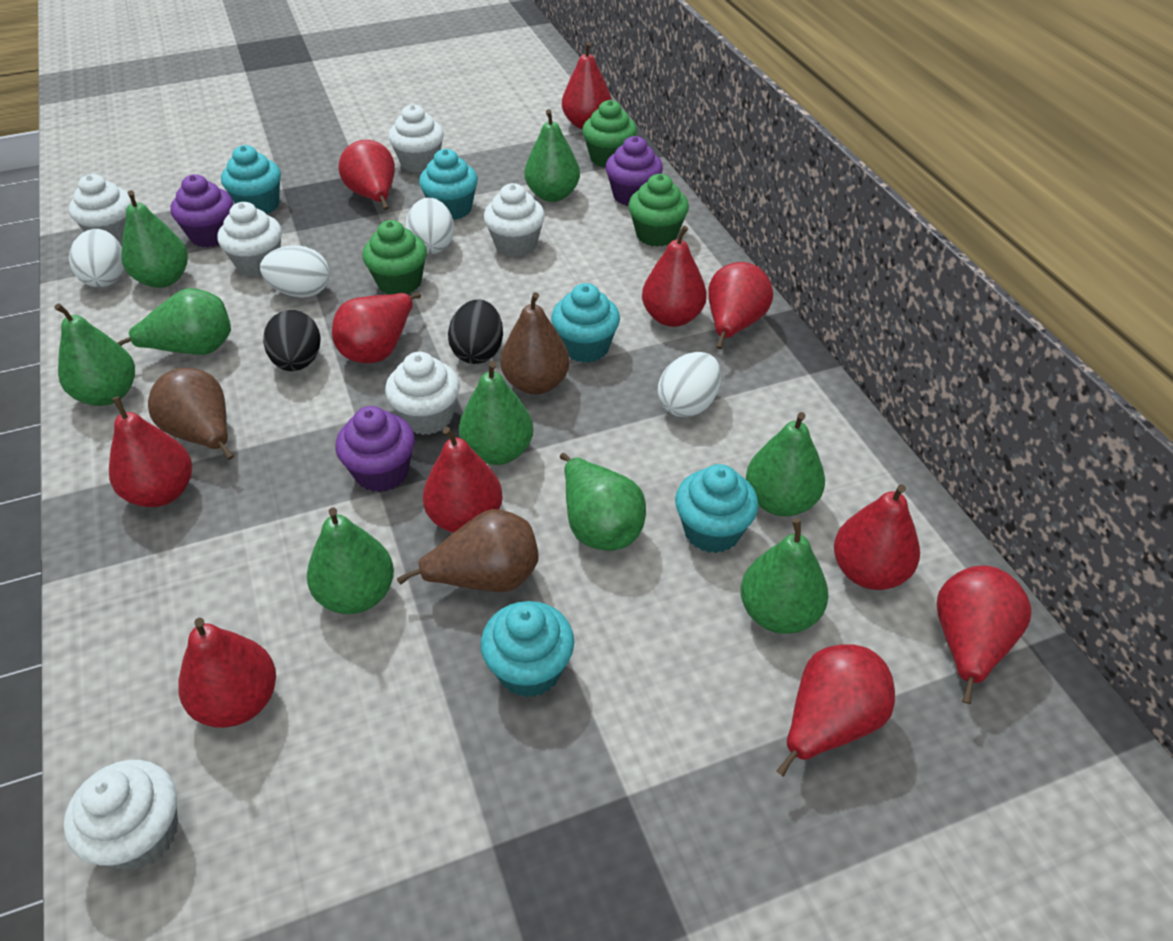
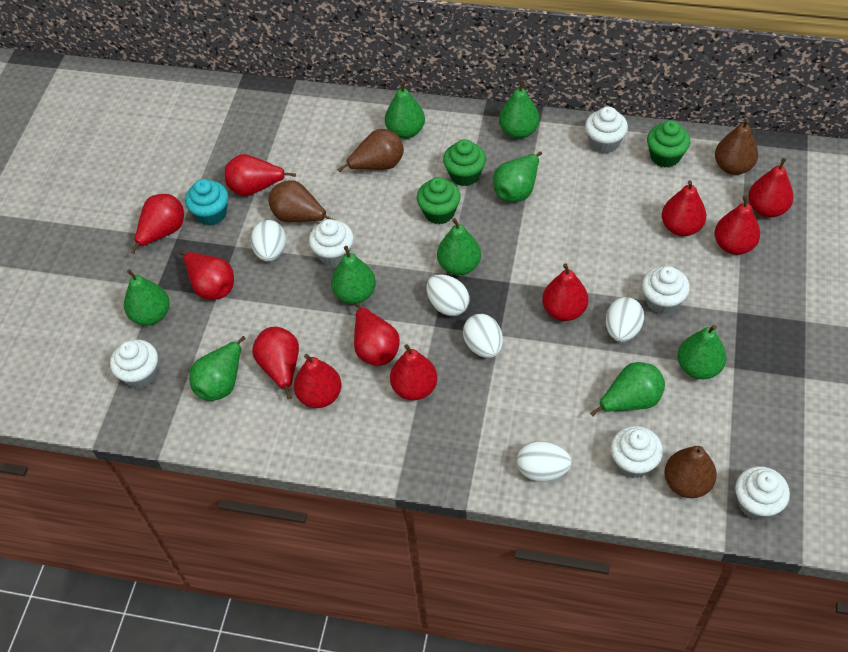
black egg: 2 -> 0
brown pear: 3 -> 4
purple cupcake: 3 -> 0
turquoise cupcake: 5 -> 1
white egg: 4 -> 5

